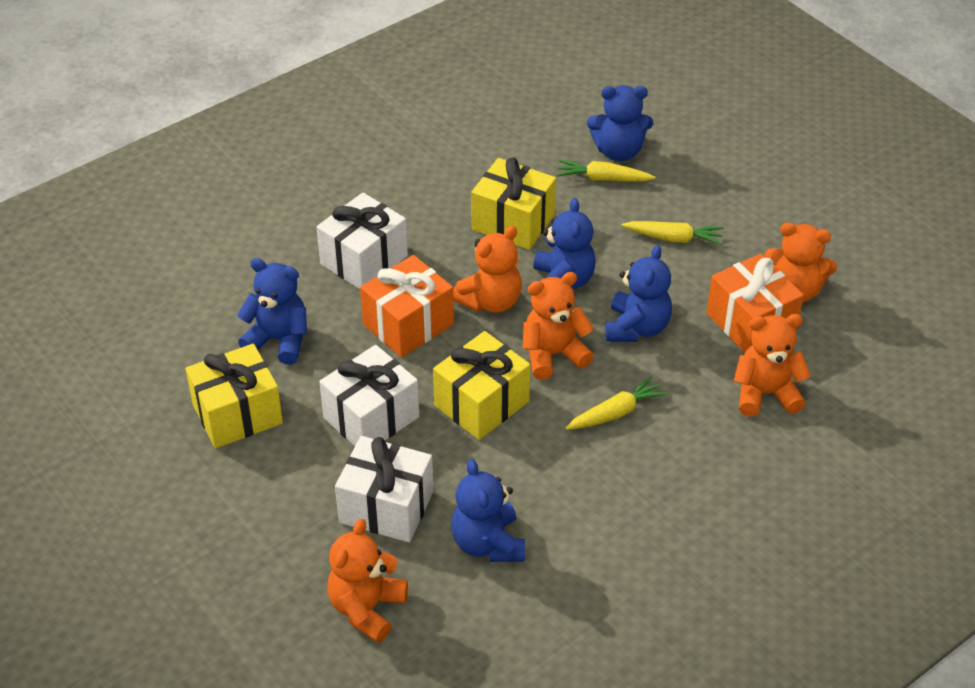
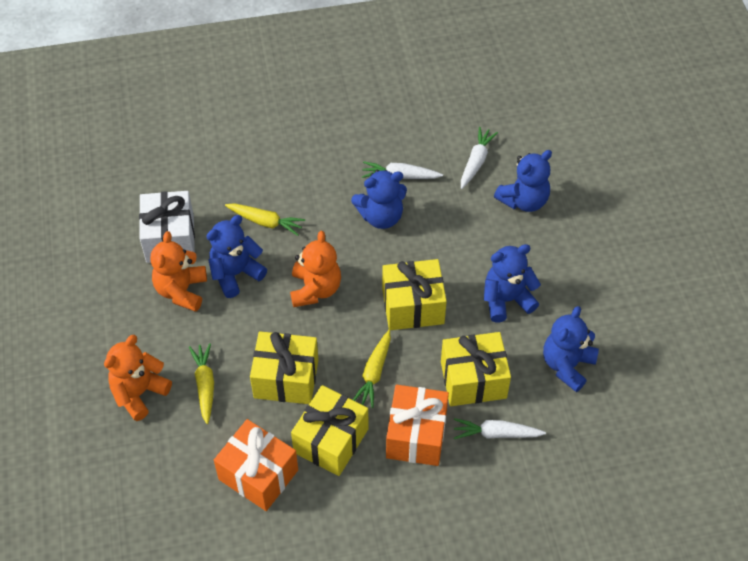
orange teddy bear: 5 -> 3
white carrot: 0 -> 3
white gift: 3 -> 1
yellow gift: 3 -> 4

